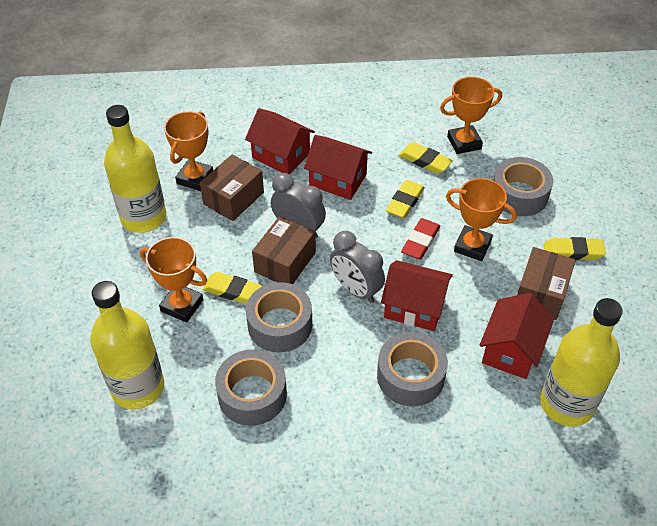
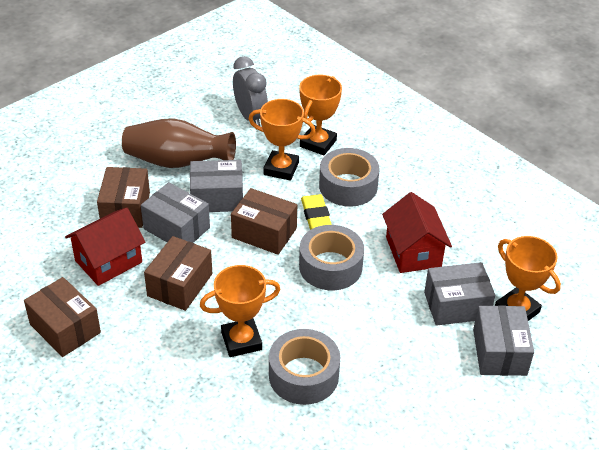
brown box: 3 -> 4
brown vase: 0 -> 1
grey box: 0 -> 4
grey clock: 2 -> 1
grey tape: 4 -> 3
red eraser: 1 -> 0
red house: 4 -> 2
yellow bottle: 3 -> 0
yellow eraser: 4 -> 1

